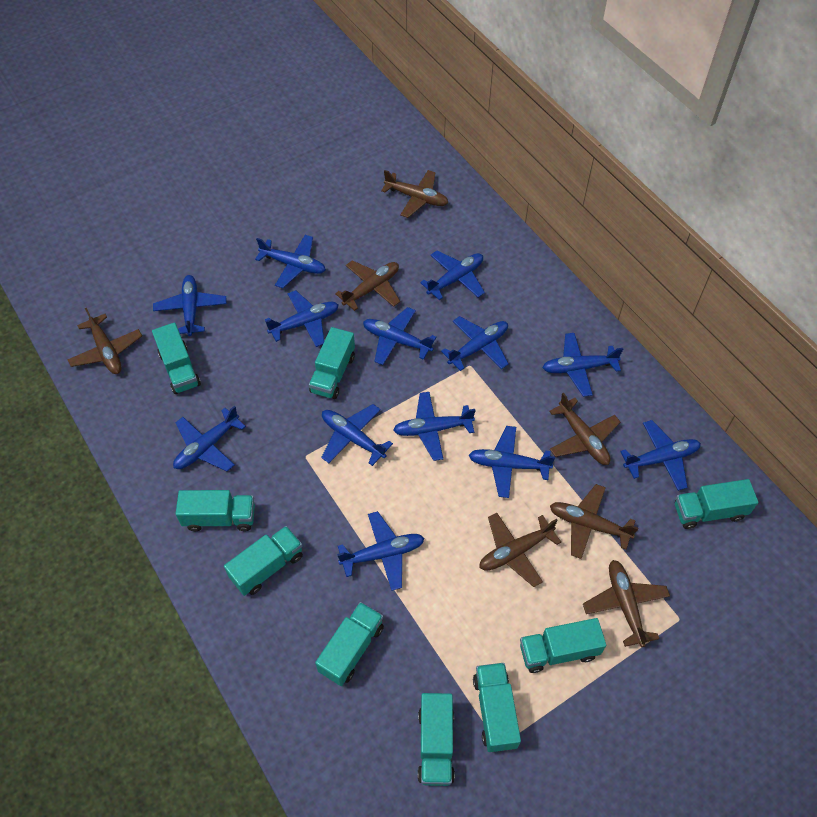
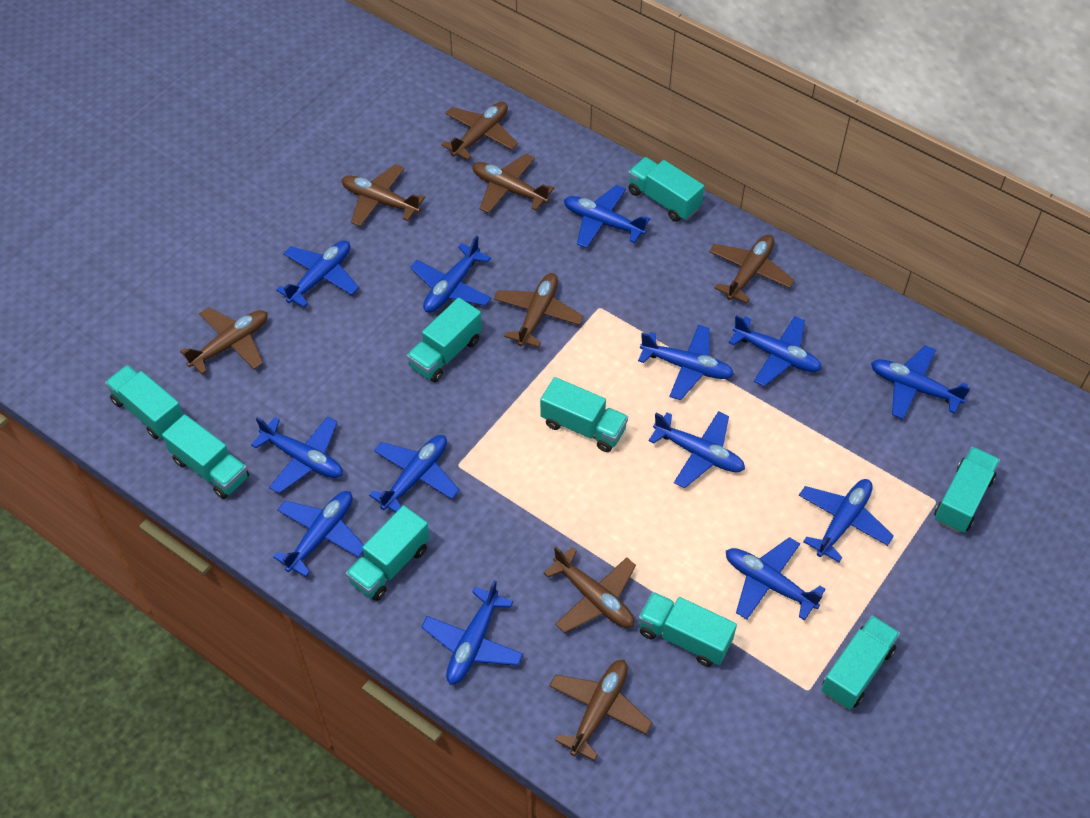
brown plane: 7 -> 8

